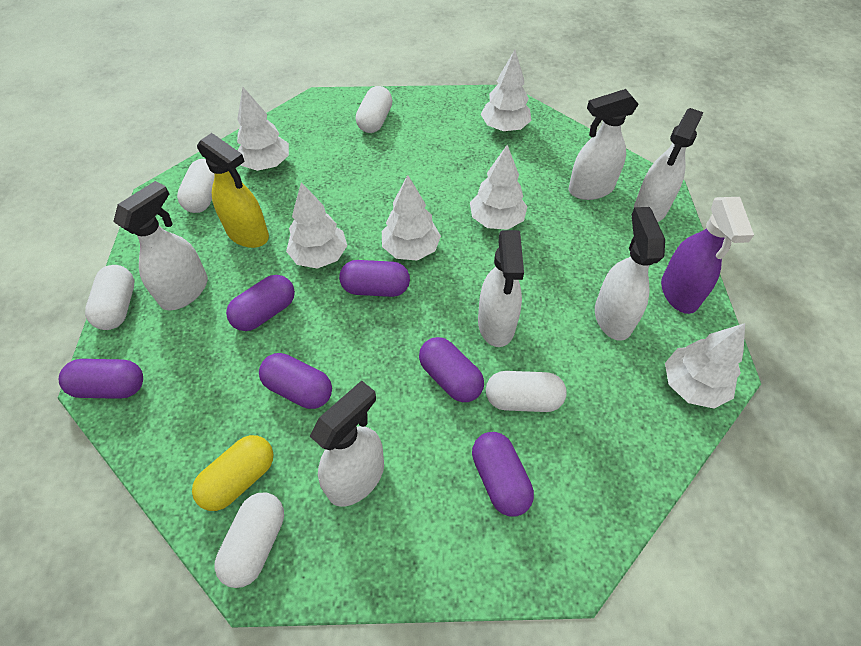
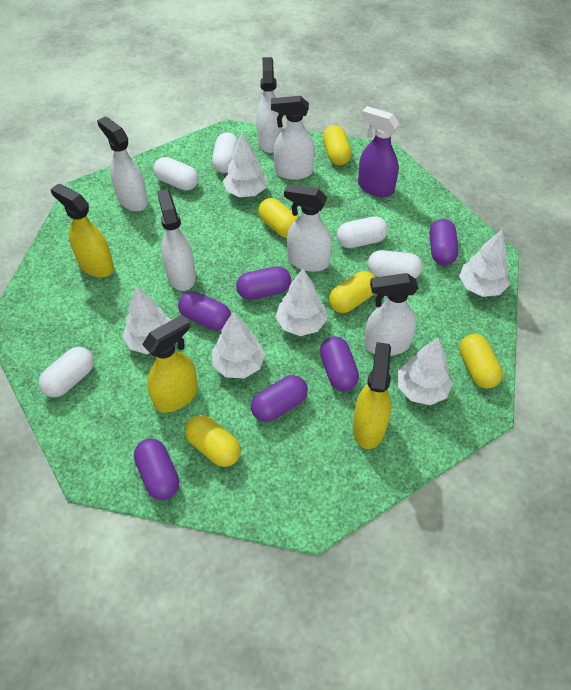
yellow capsule: 1 -> 5
yellow spray bottle: 1 -> 3

